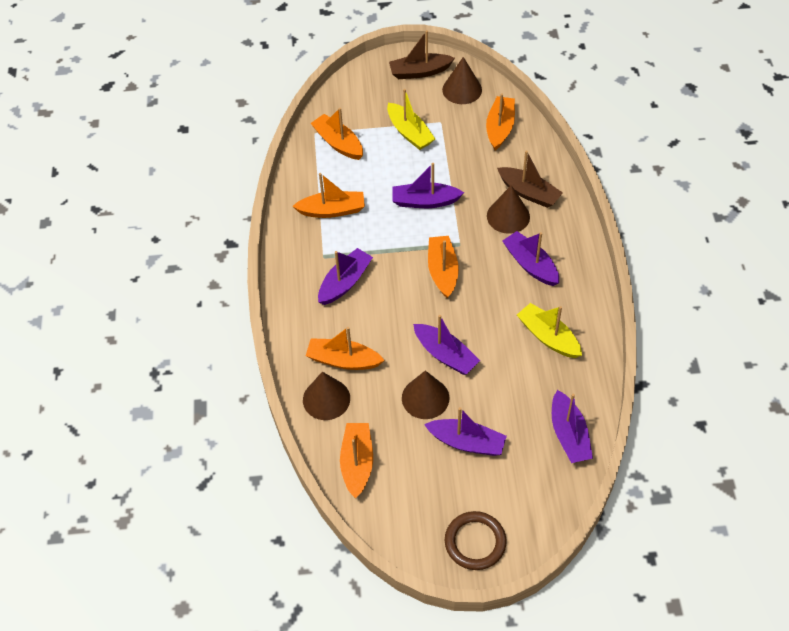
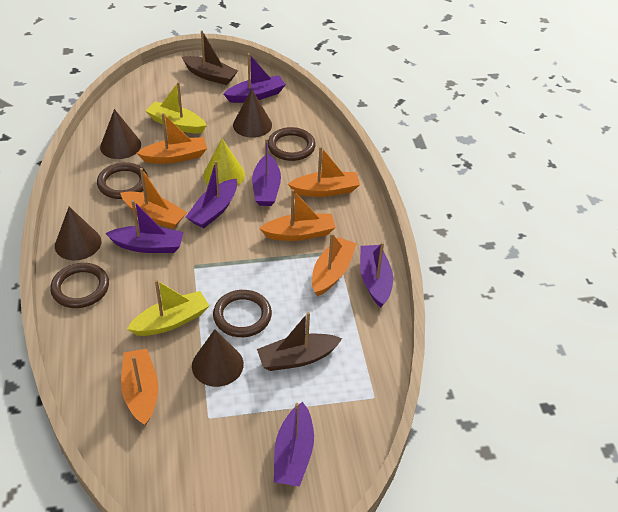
brown ring: 1 -> 4
yellow cone: 0 -> 1

